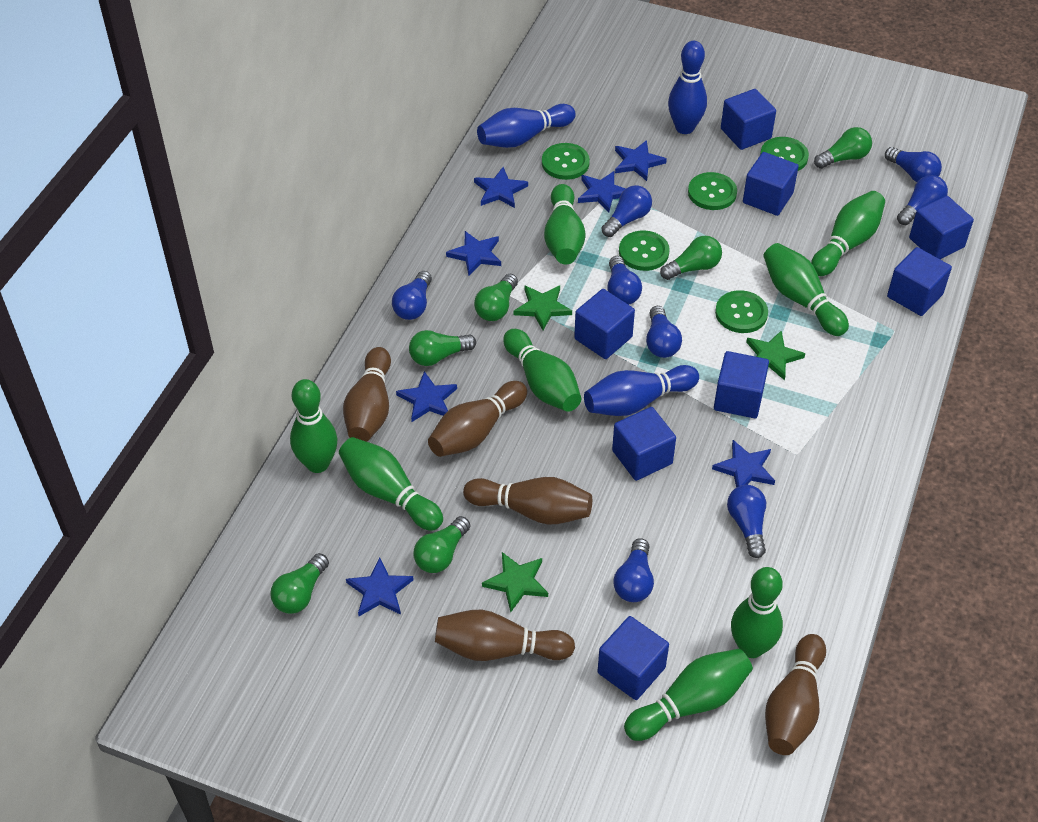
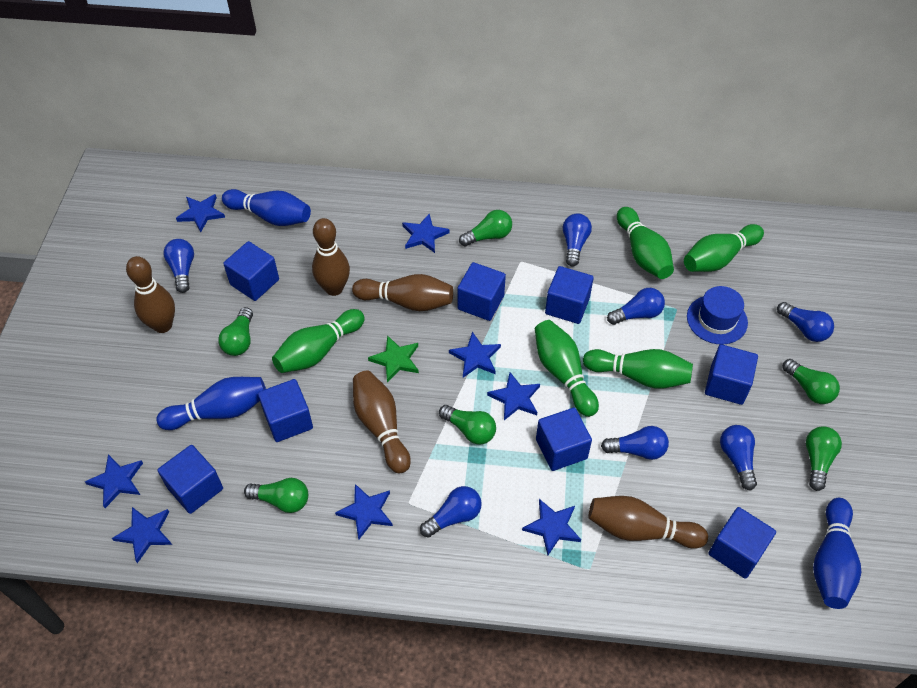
blue hat: 0 -> 1
blue light bulb: 8 -> 7
blue star: 7 -> 8
green bowling pin: 8 -> 5
green button: 5 -> 0
green star: 3 -> 1

